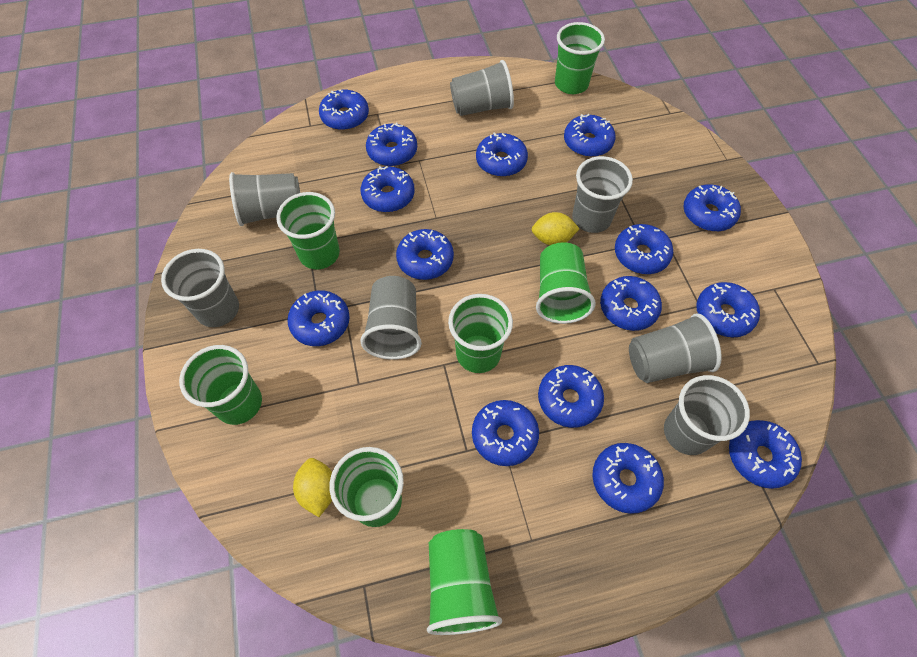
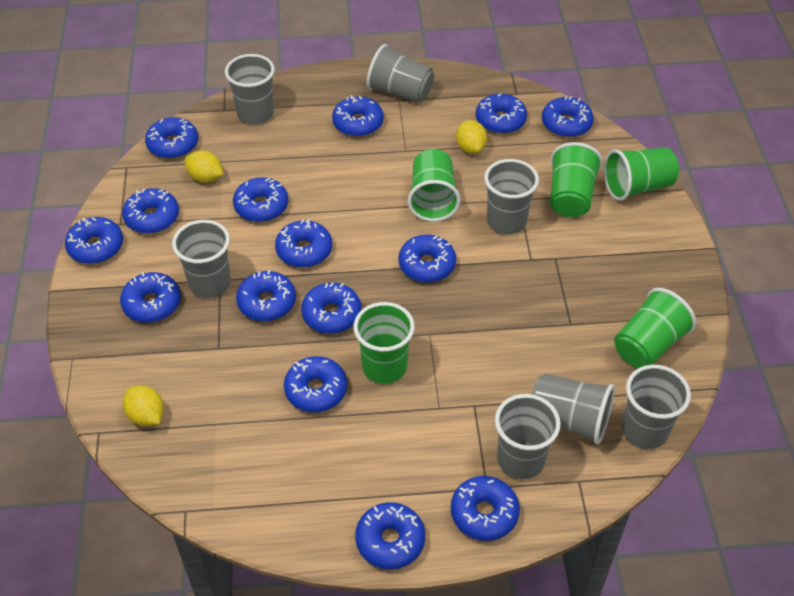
green cup: 7 -> 5
yellow lemon: 2 -> 3

